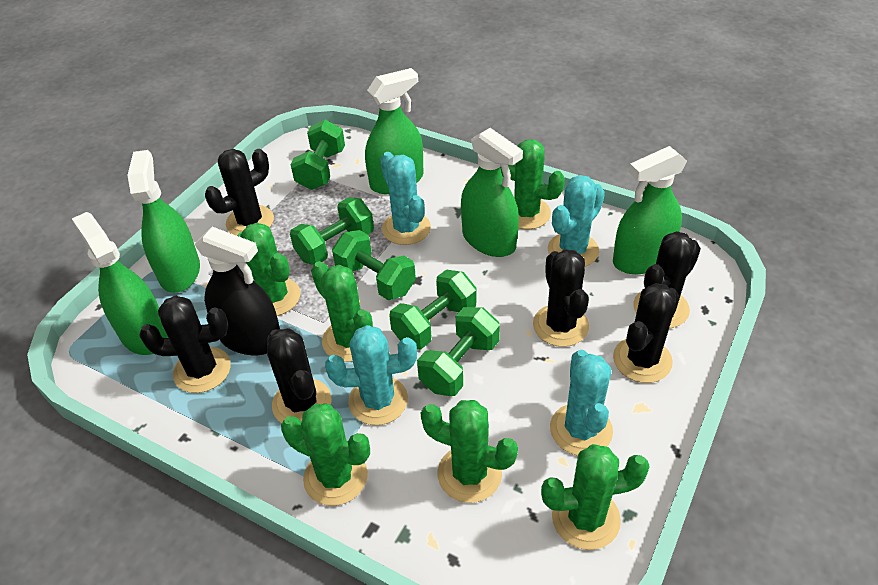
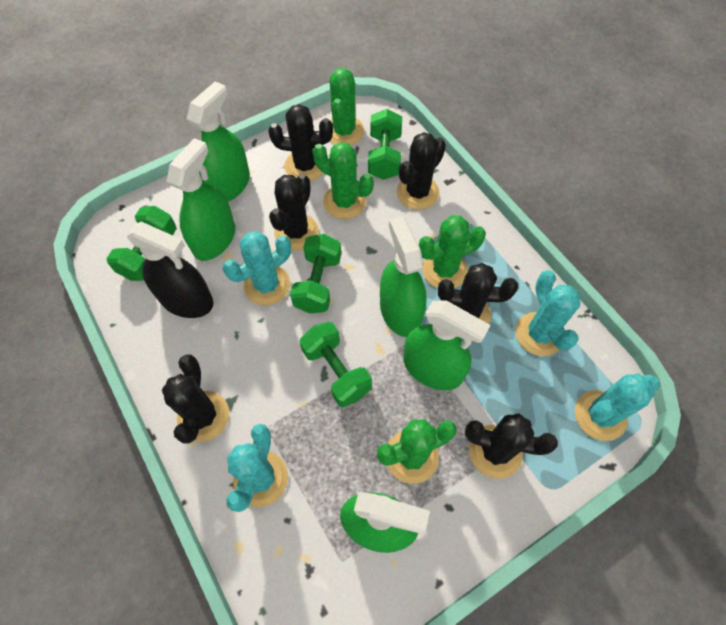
green cactus: 6 -> 4
green dumbbell: 5 -> 4

